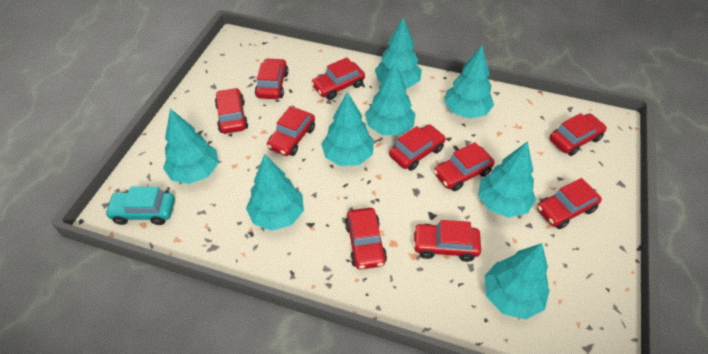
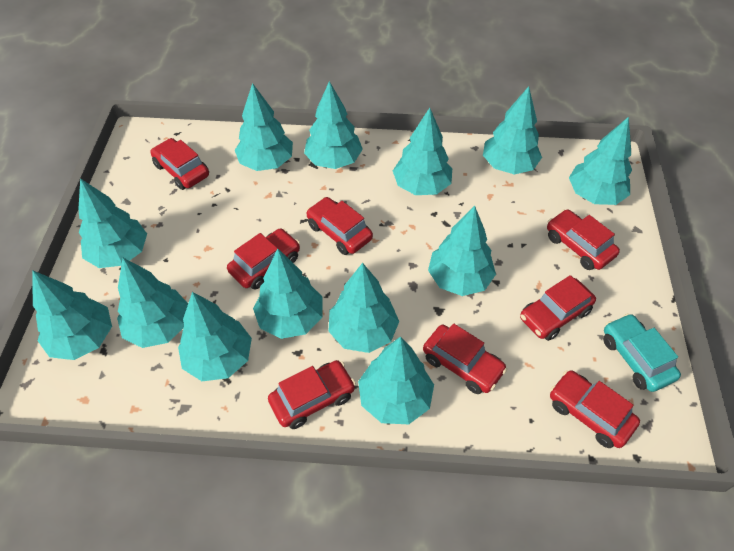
red car: 10 -> 8
turquoise tree: 8 -> 13

